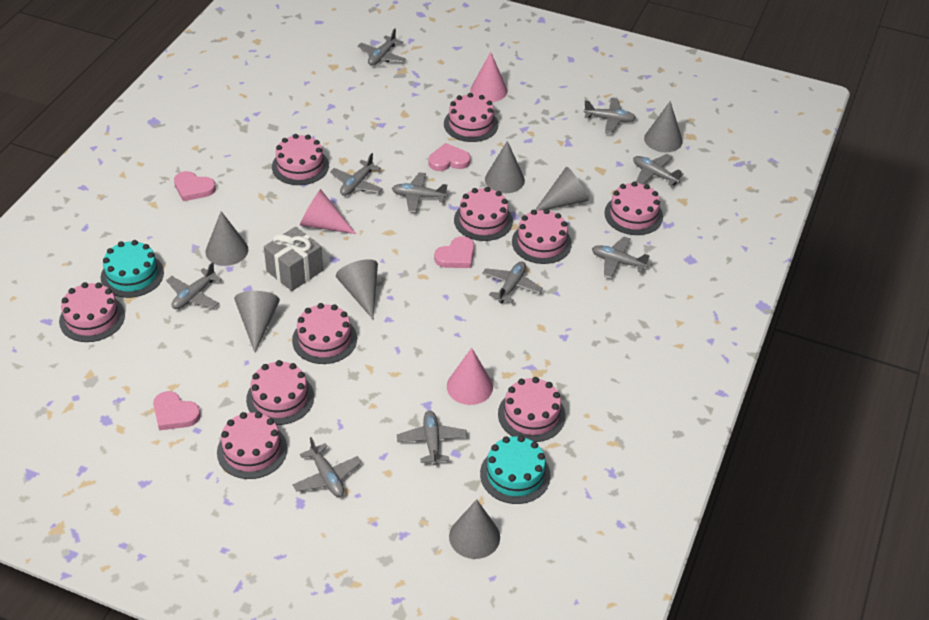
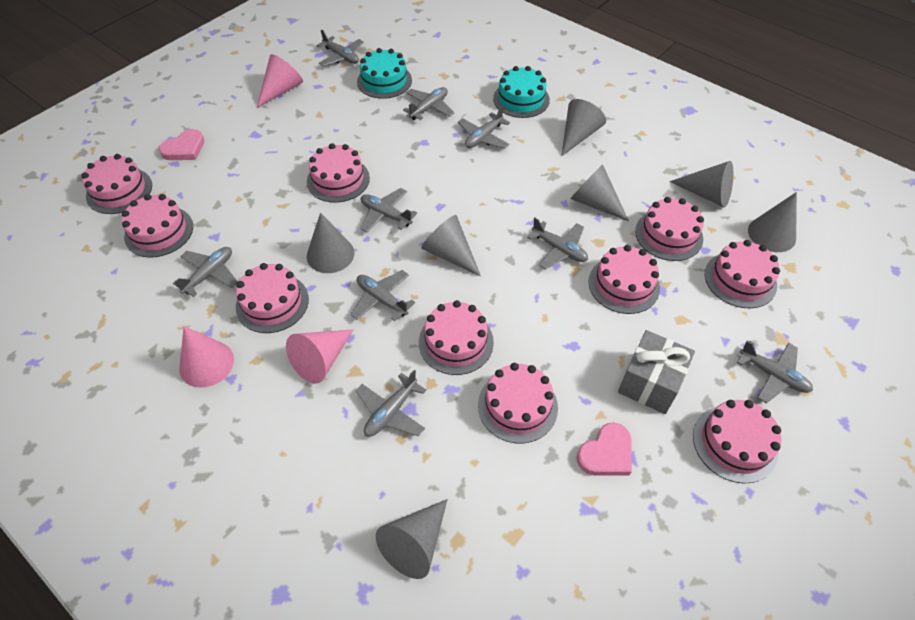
grey plane: 10 -> 9
pink heart: 4 -> 2

